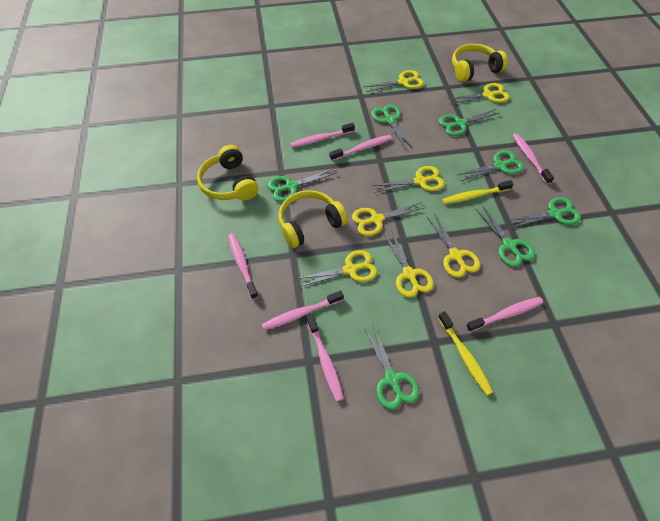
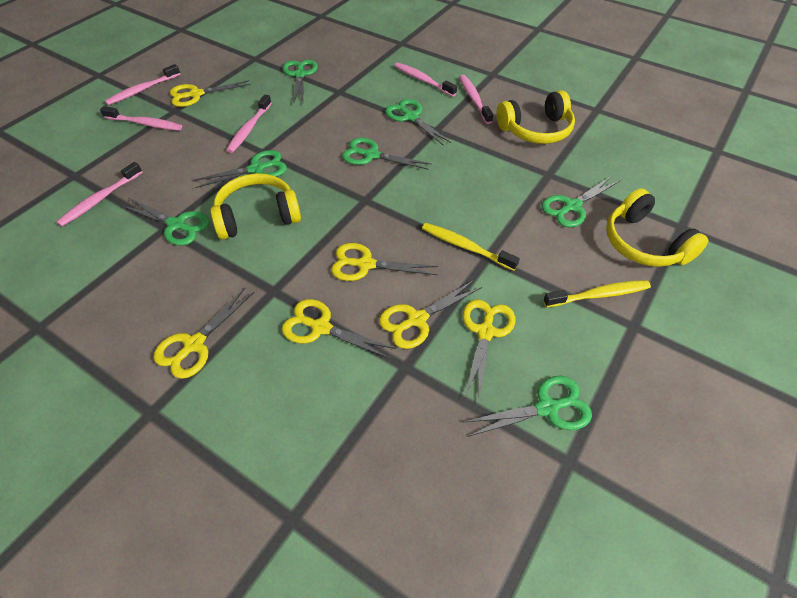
pink toothbrush: 7 -> 6
yellow scissors: 7 -> 6

